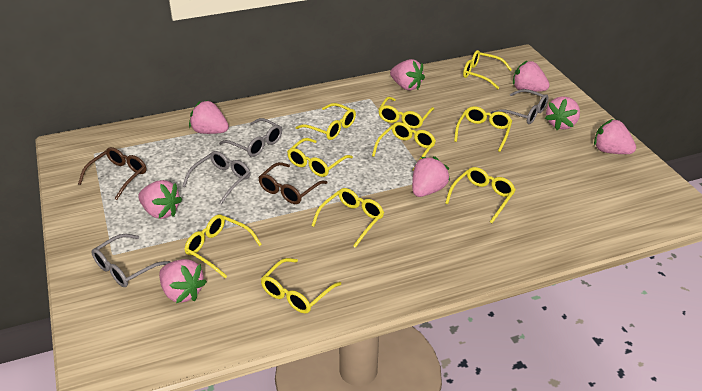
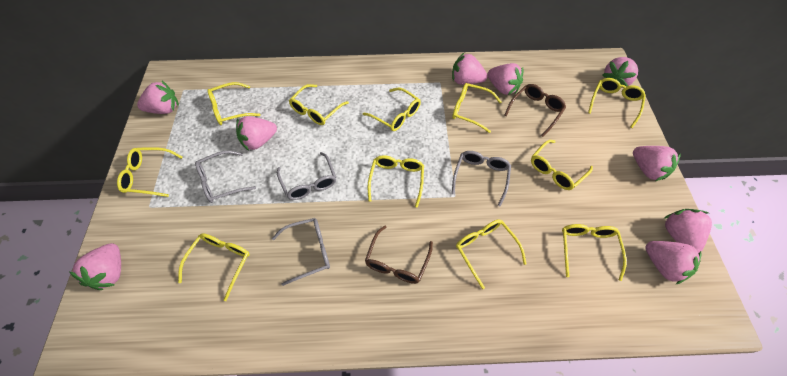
pink strawberry: 8 -> 9
yellow glasses: 10 -> 11

